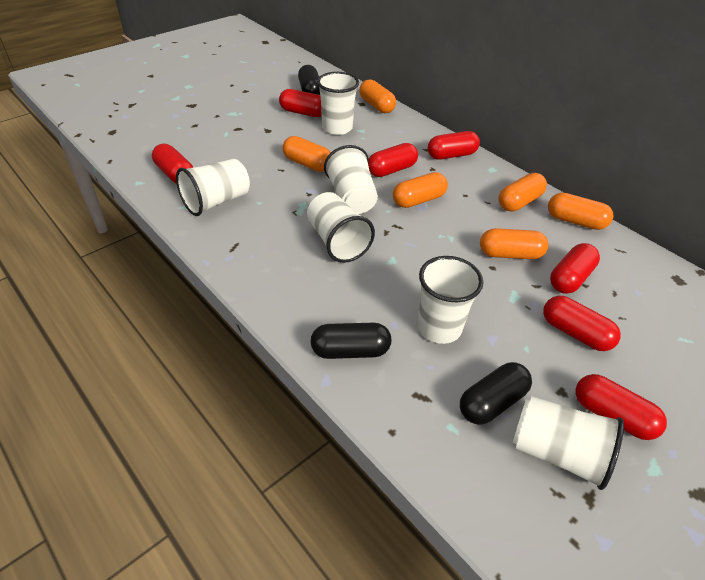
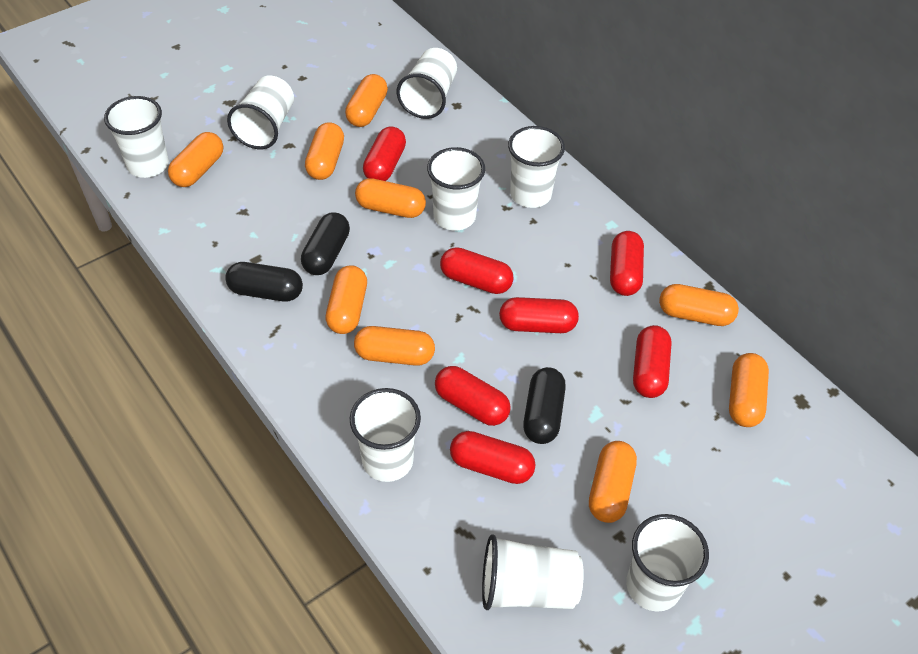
orange capsule: 6 -> 9
white cup: 6 -> 8

